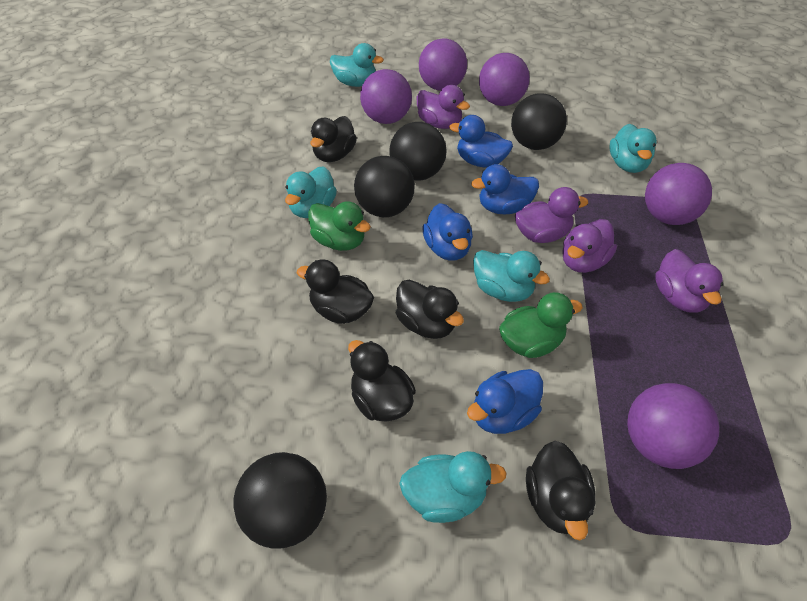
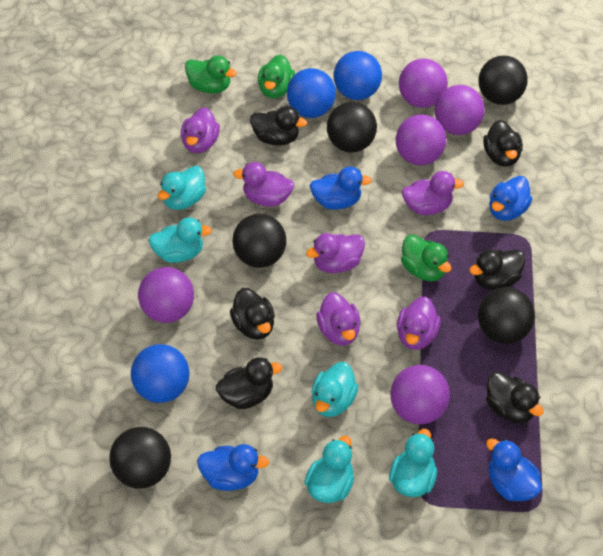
black ball: 4 -> 5
black duck: 5 -> 6
blue ball: 0 -> 3
green duck: 2 -> 3
purple duck: 4 -> 6

